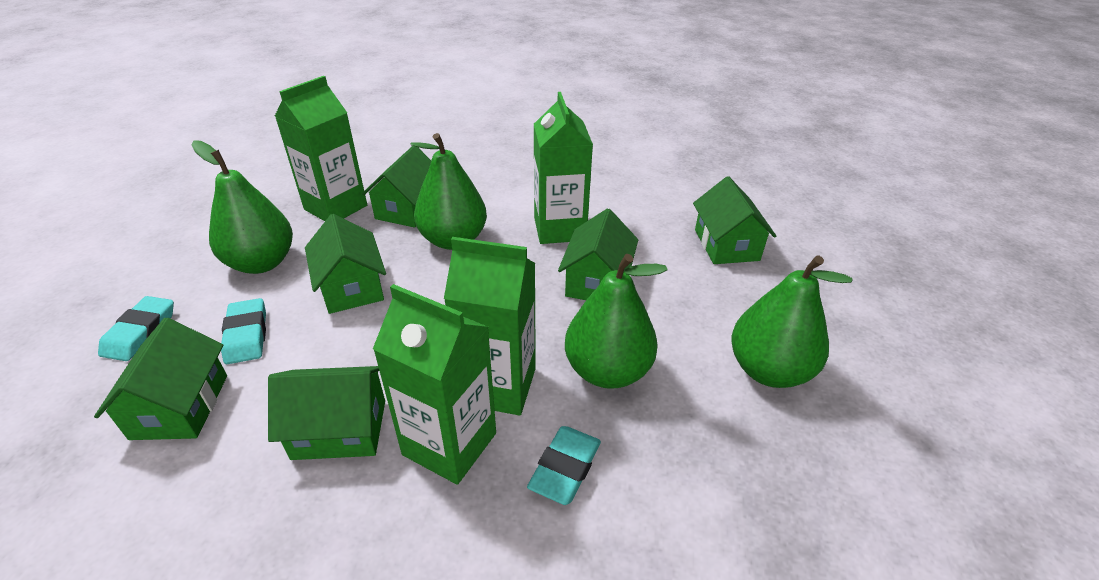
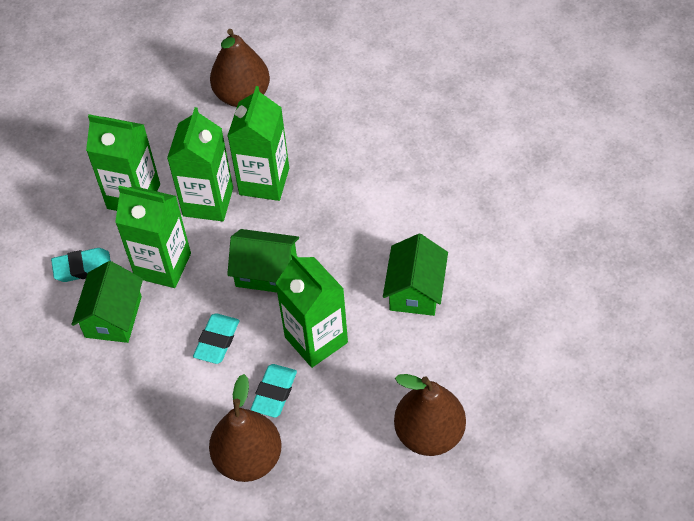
brown pear: 0 -> 3
green carton: 4 -> 5
green house: 6 -> 3
green pear: 4 -> 0

